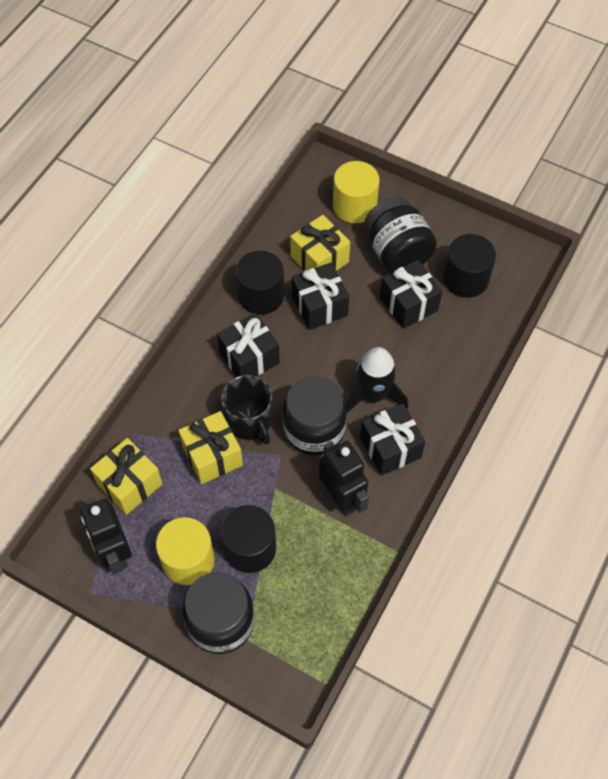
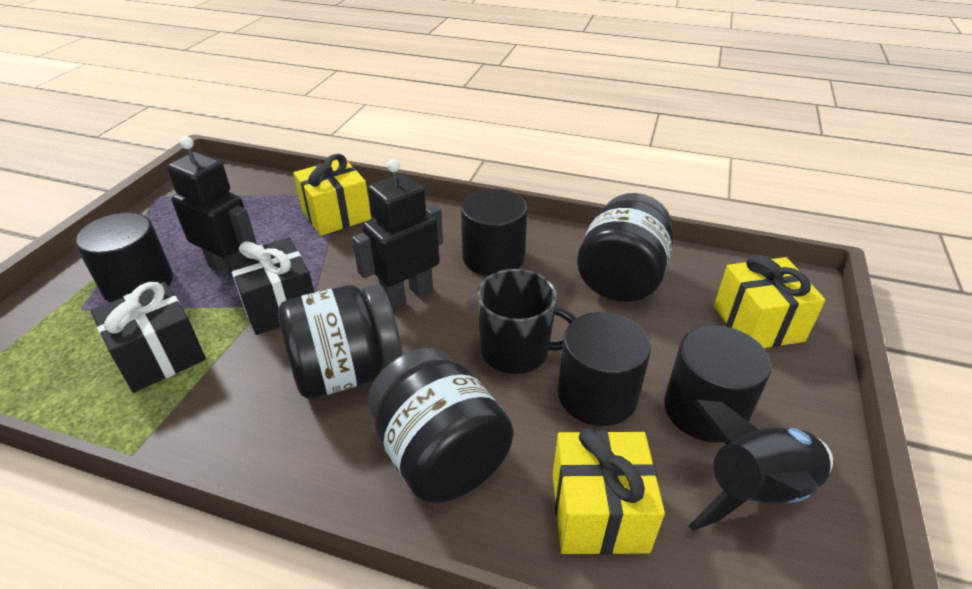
black cylinder: 3 -> 4
black gift: 4 -> 2
yellow cylinder: 2 -> 0

